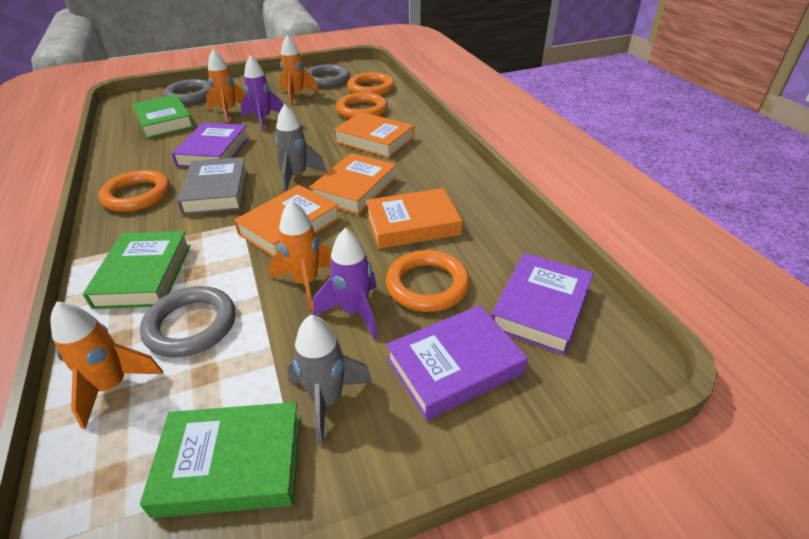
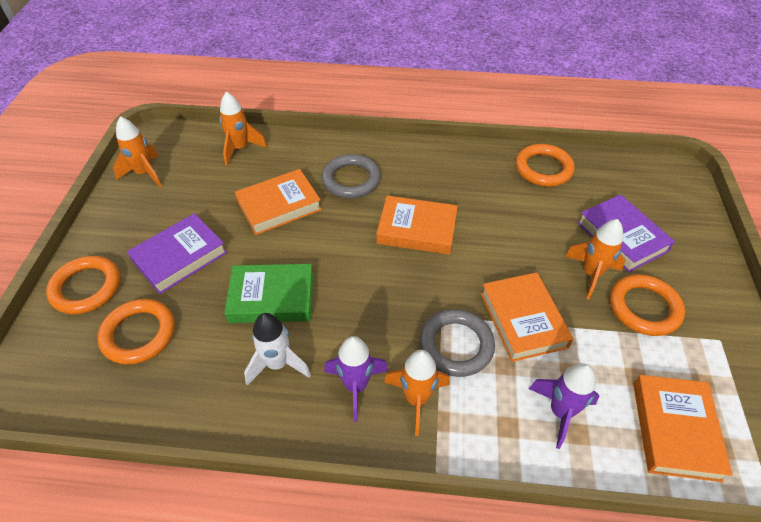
green book: 3 -> 1
grey book: 1 -> 0
grey ring: 3 -> 2
grey rocket: 2 -> 0
purple book: 3 -> 2
white rocket: 0 -> 1

